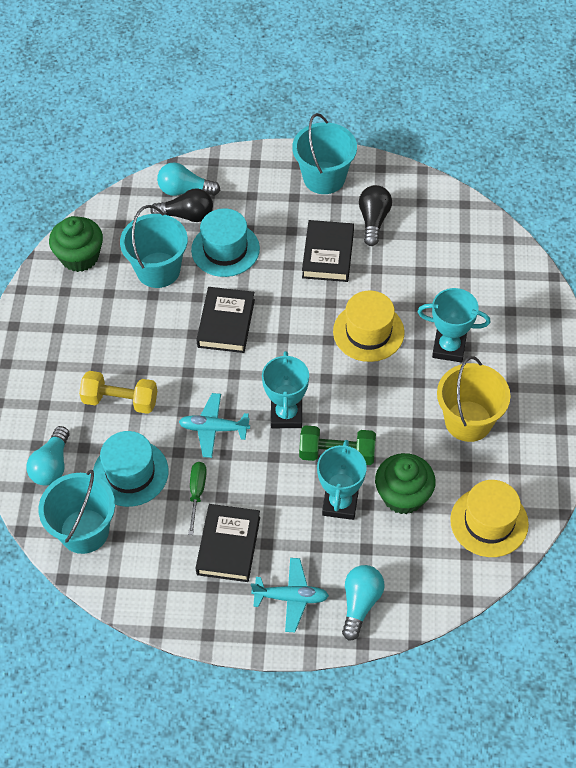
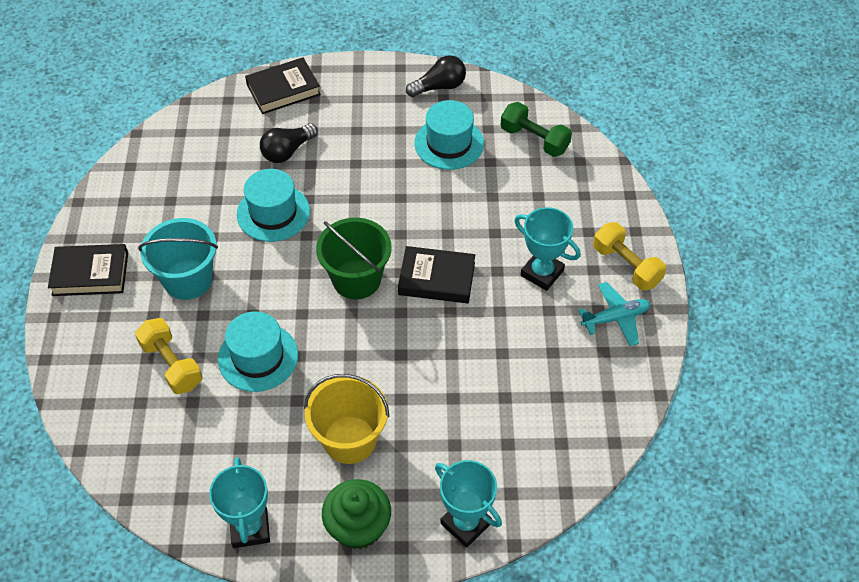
green bucket: 0 -> 1
green cupcake: 2 -> 1
green screwdriver: 1 -> 0
turquoise bucket: 3 -> 1
turquoise hat: 2 -> 3
turquoise light bulb: 3 -> 0
turquoise plane: 2 -> 1
yellow dumbbell: 1 -> 2
yellow hat: 2 -> 0

